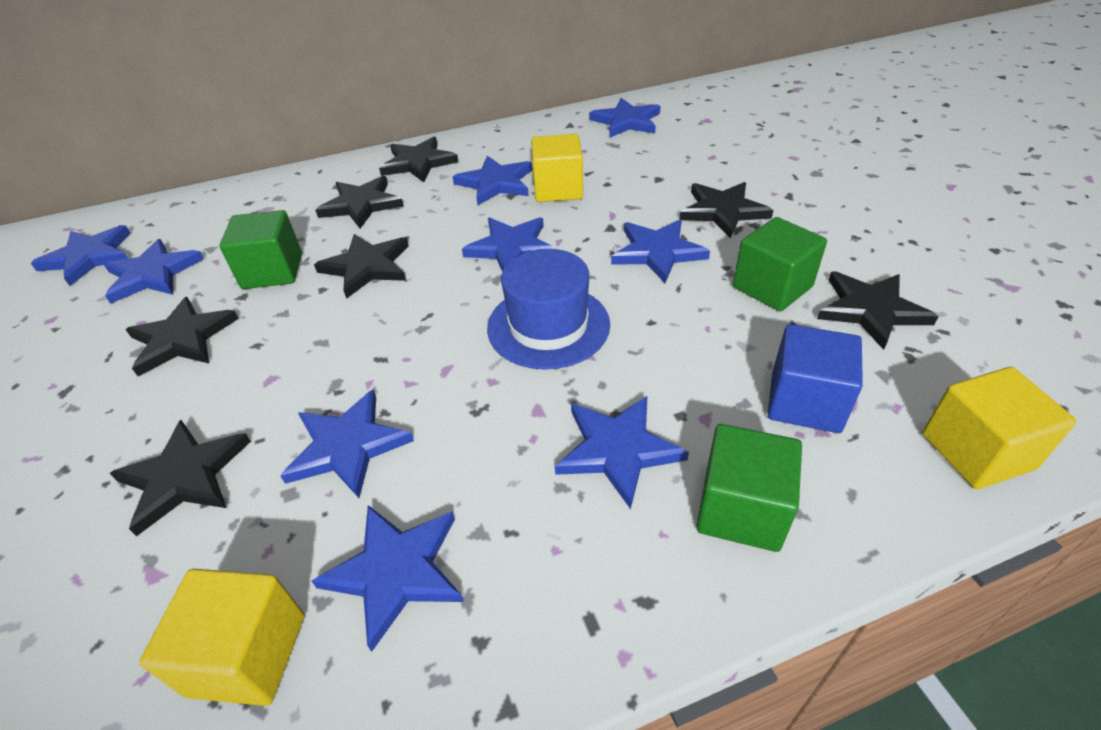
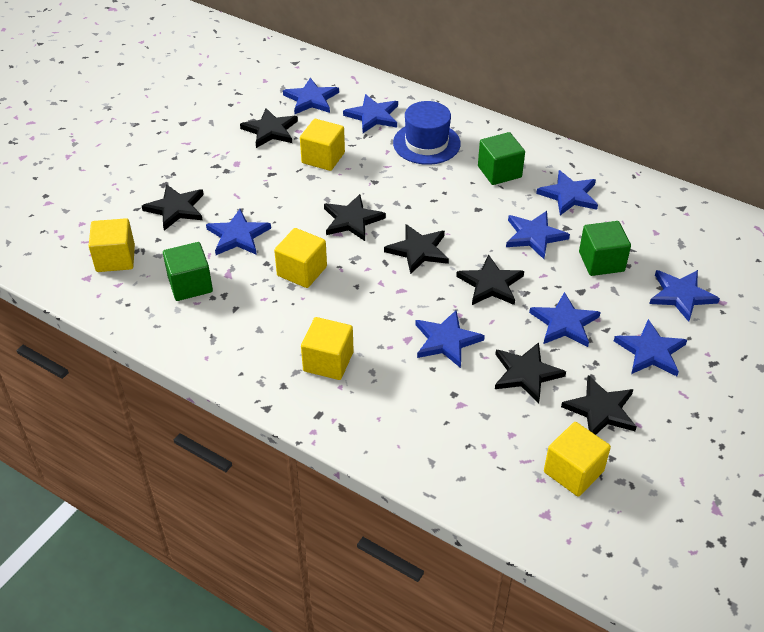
blue cube: 1 -> 0
yellow cube: 3 -> 5

